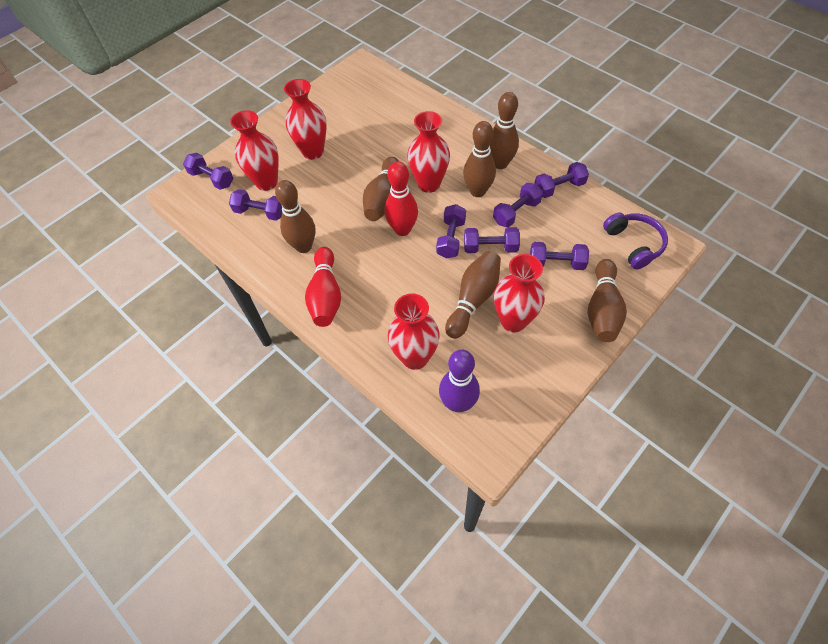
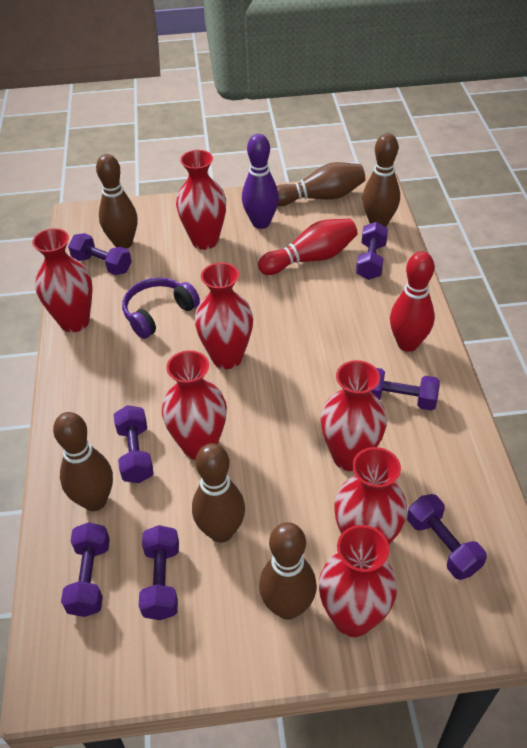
red vase: 5 -> 7

